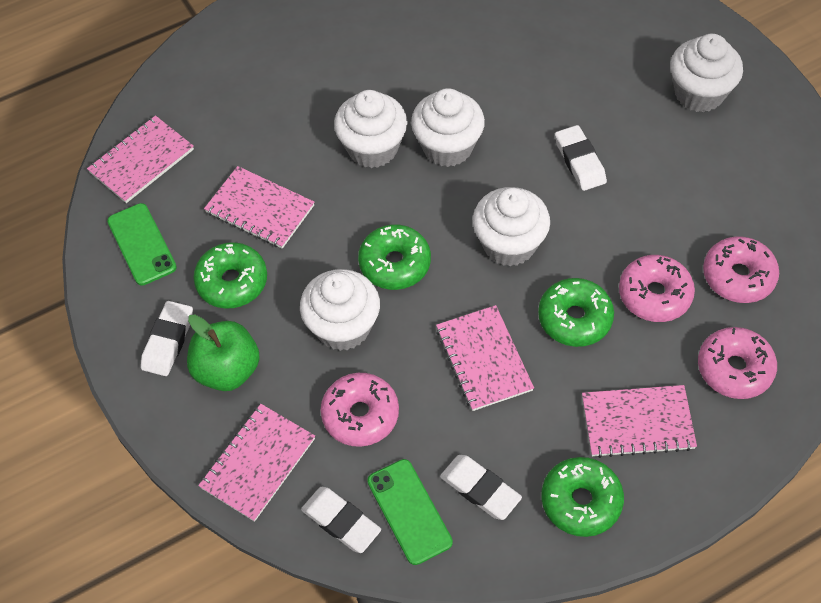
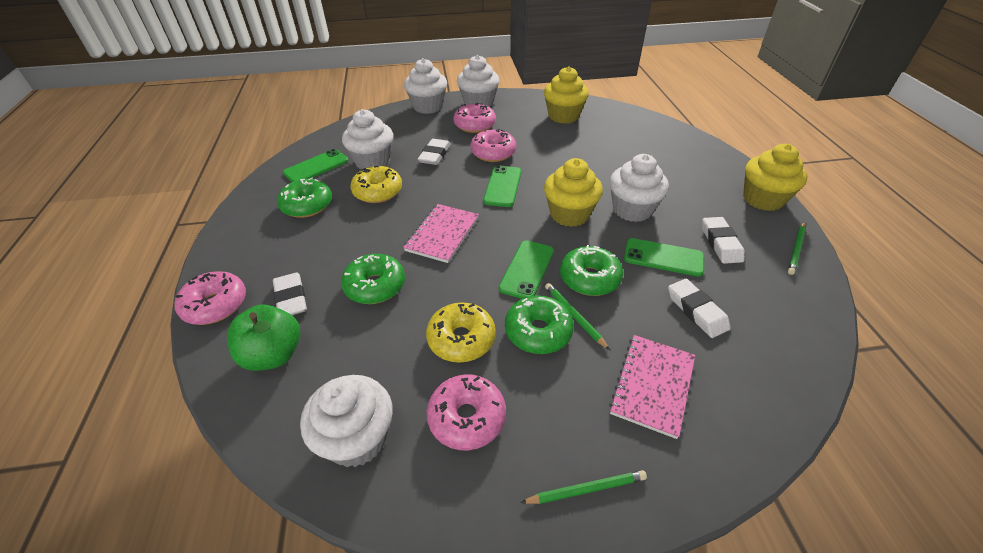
green pencil: 0 -> 3
green phone: 2 -> 4
pink notebook: 5 -> 2
yellow cupcake: 0 -> 3
yellow donut: 0 -> 2

